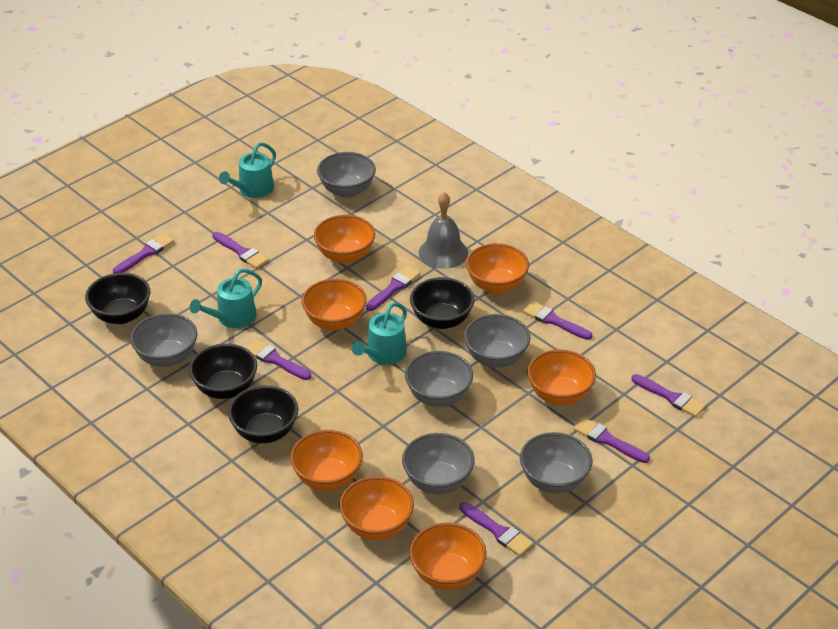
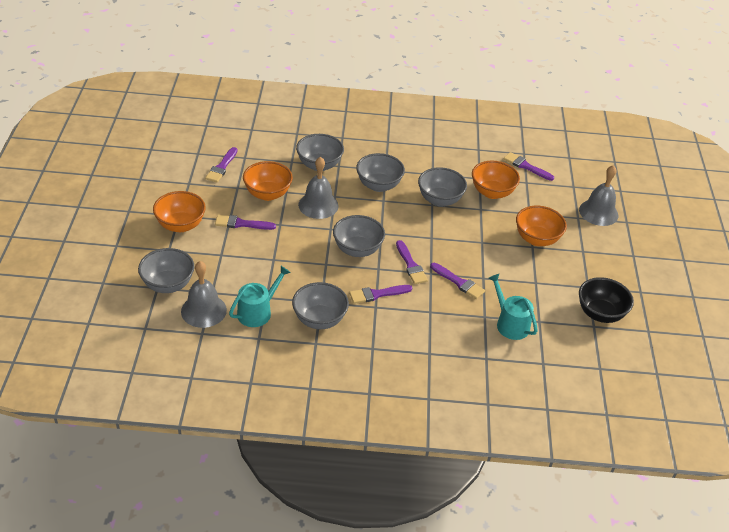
black bowl: 4 -> 1
grey bell: 1 -> 3
orange bowl: 7 -> 4
purple brush: 8 -> 6
turquoise watering can: 3 -> 2

